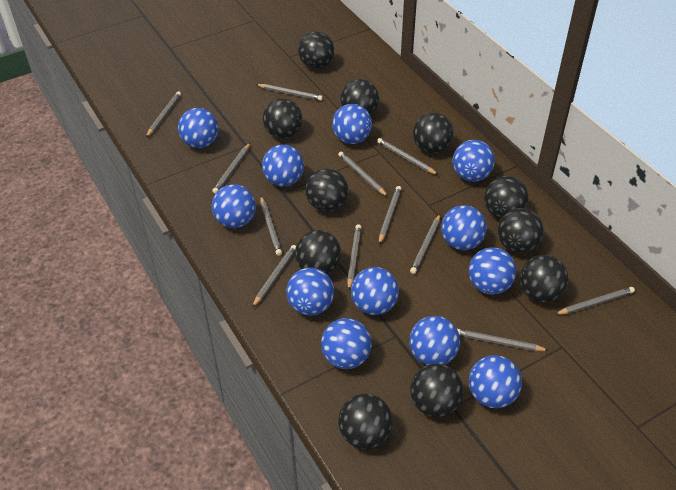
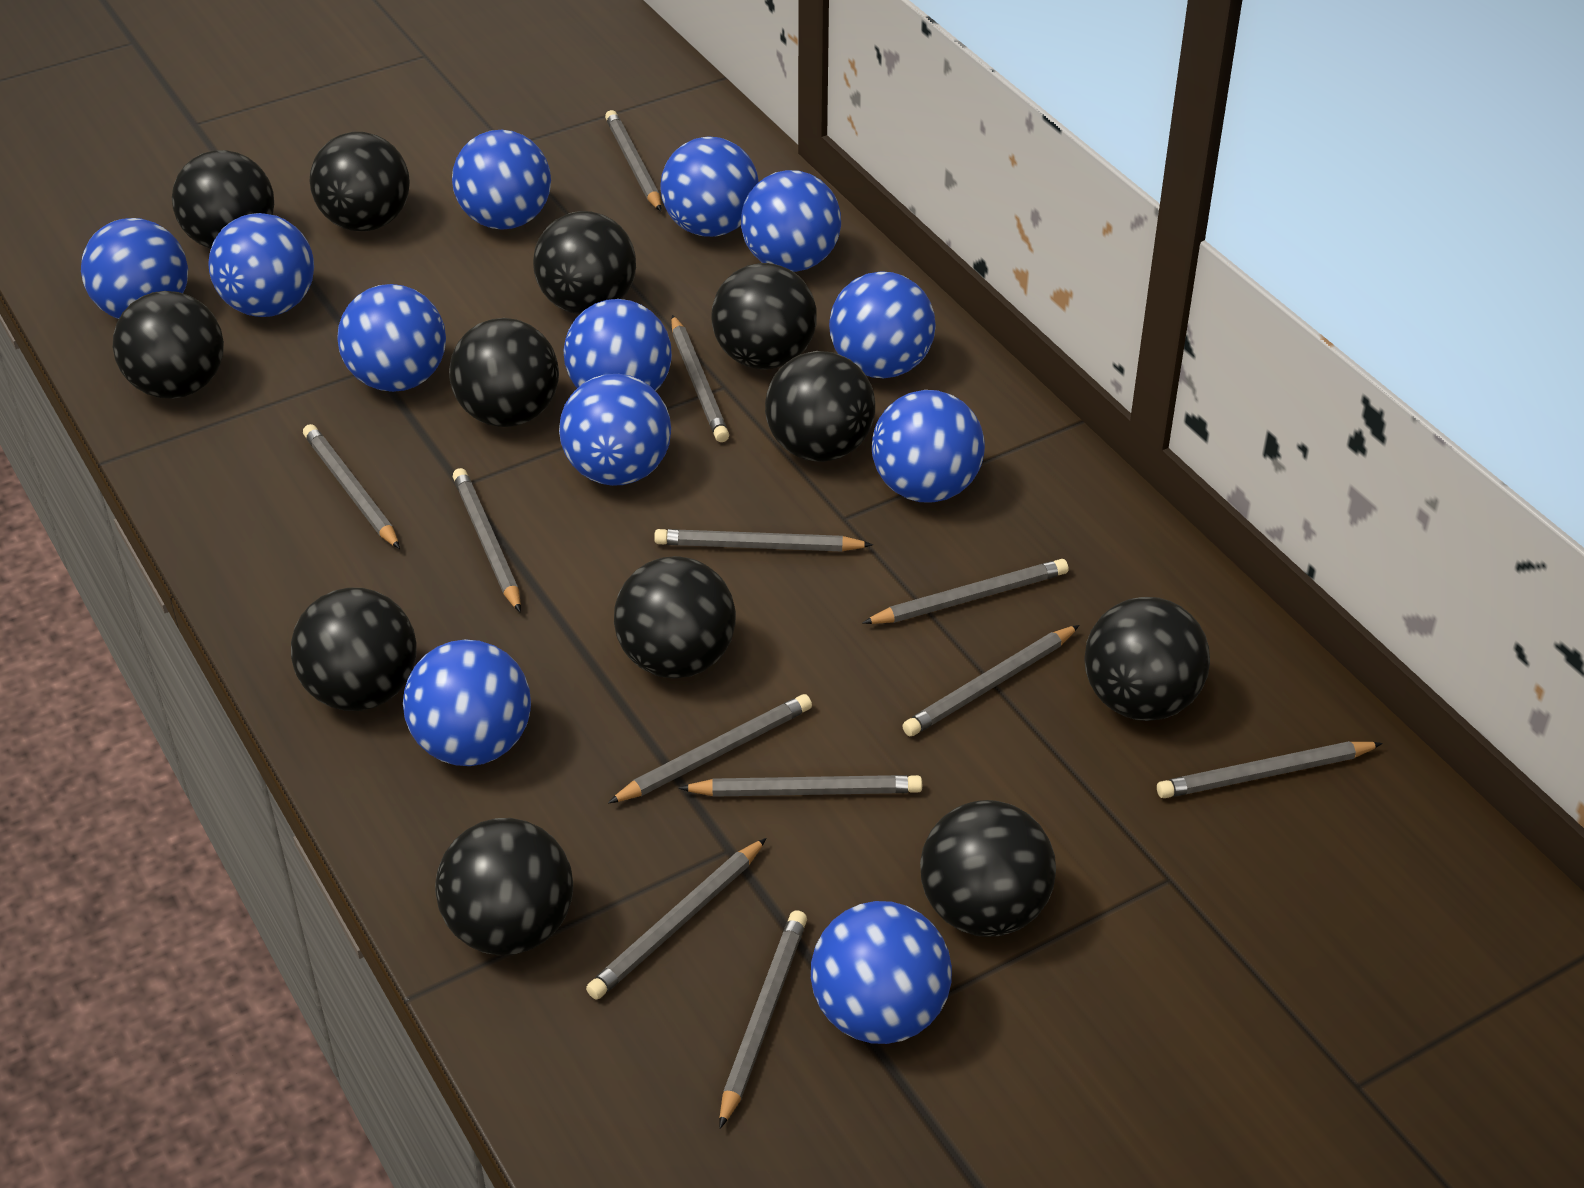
black ball: 11 -> 12

